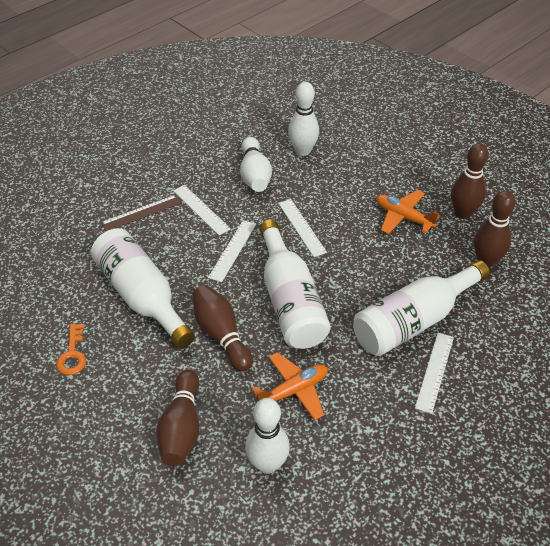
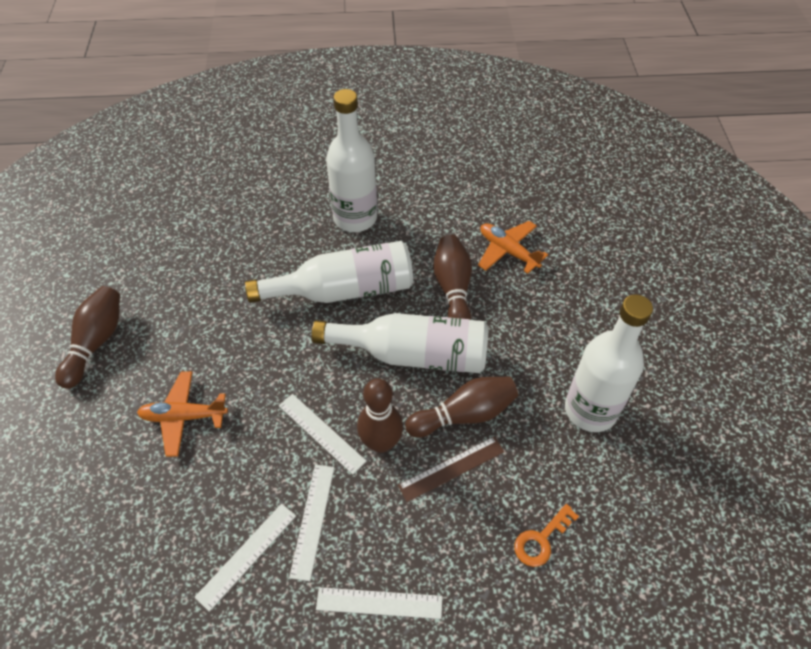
white bottle: 3 -> 4
white bowling pin: 3 -> 0

